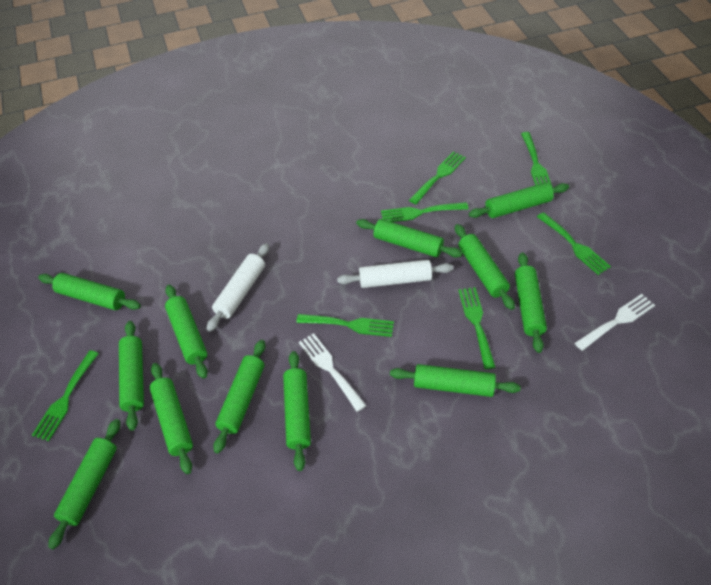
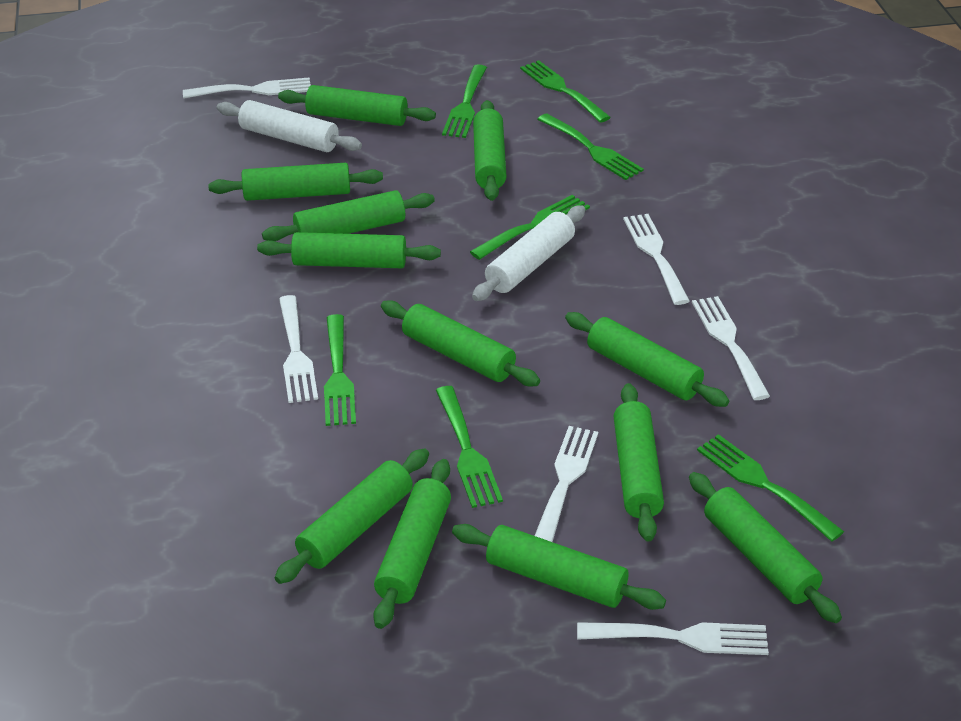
white fork: 2 -> 6

